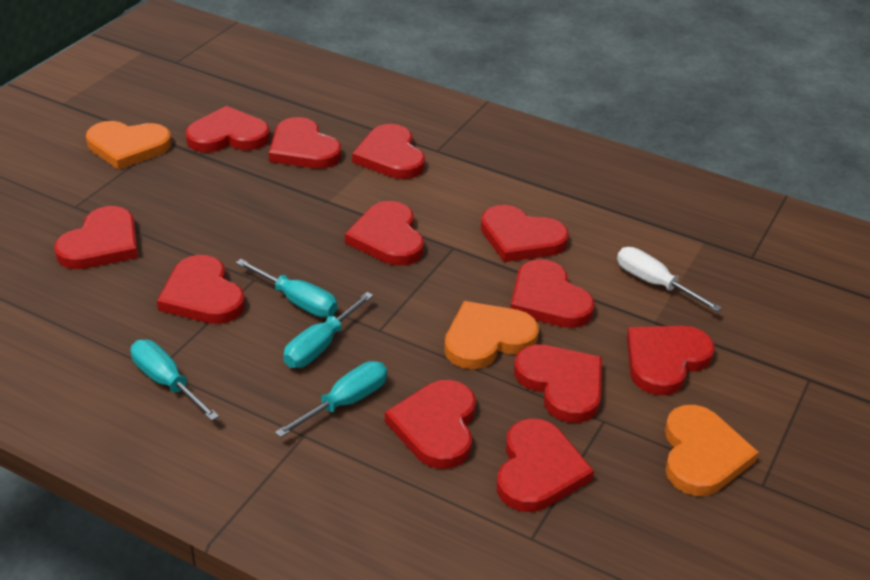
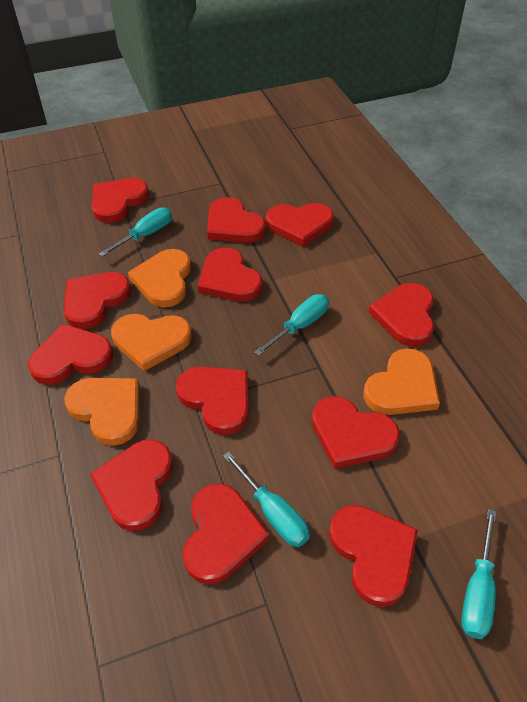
orange heart: 3 -> 4
white screwdriver: 1 -> 0

